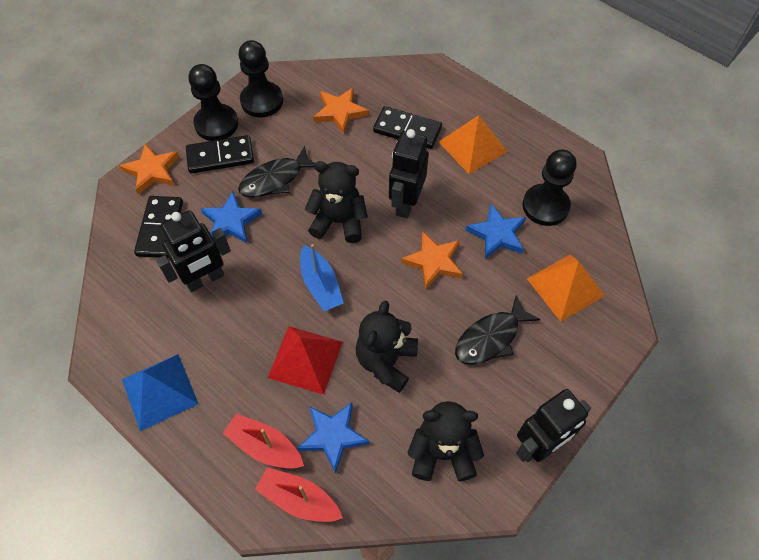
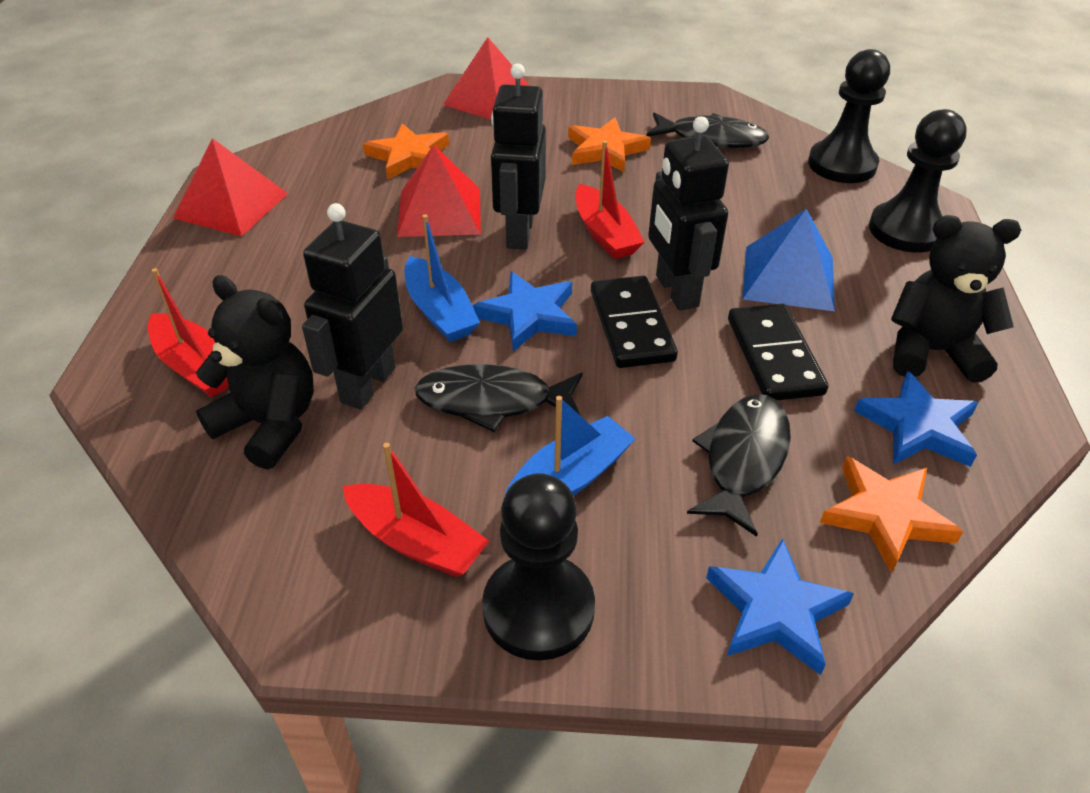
black domino: 3 -> 2
black fish: 2 -> 3
black teddy bear: 3 -> 2
blue boat: 1 -> 2
orange pyramid: 2 -> 0
red boat: 2 -> 3
red pyramid: 1 -> 3

